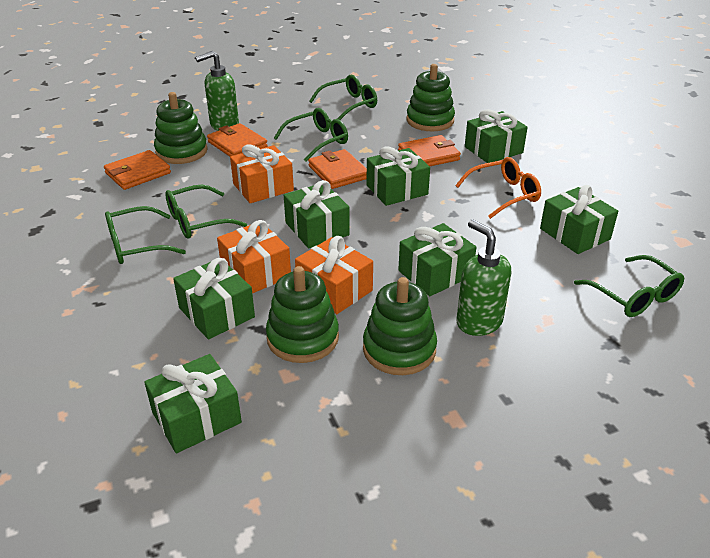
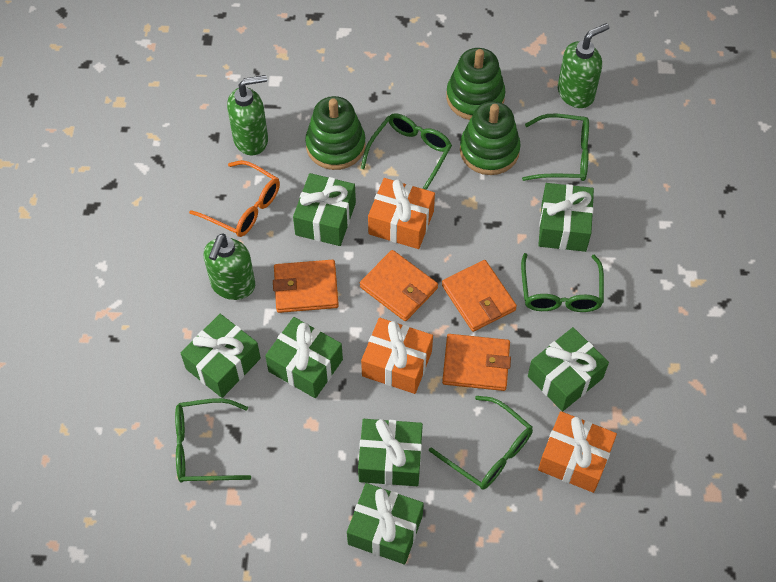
green soap dispenser: 2 -> 3
green stacking toy: 4 -> 3

